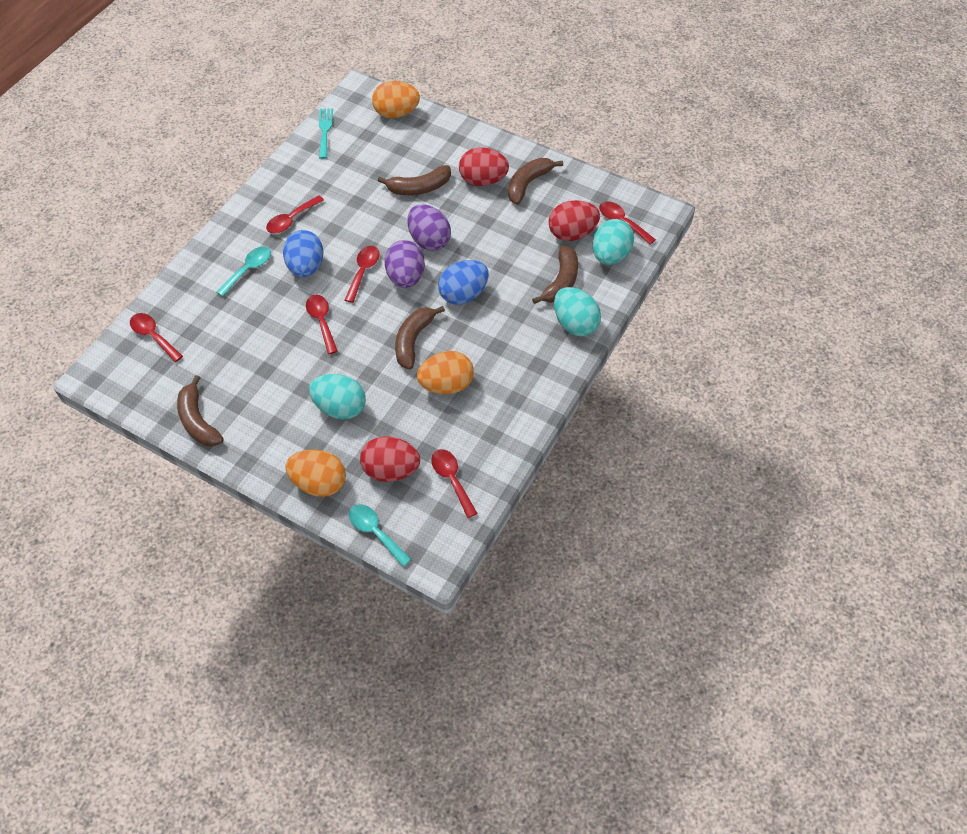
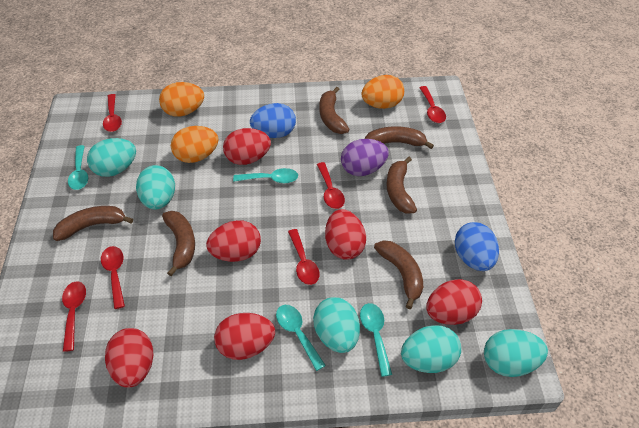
brown banana: 5 -> 6
purple egg: 2 -> 1
red egg: 3 -> 6
turquoise egg: 3 -> 5
turquoise fork: 1 -> 0
turquoise spoon: 2 -> 4

